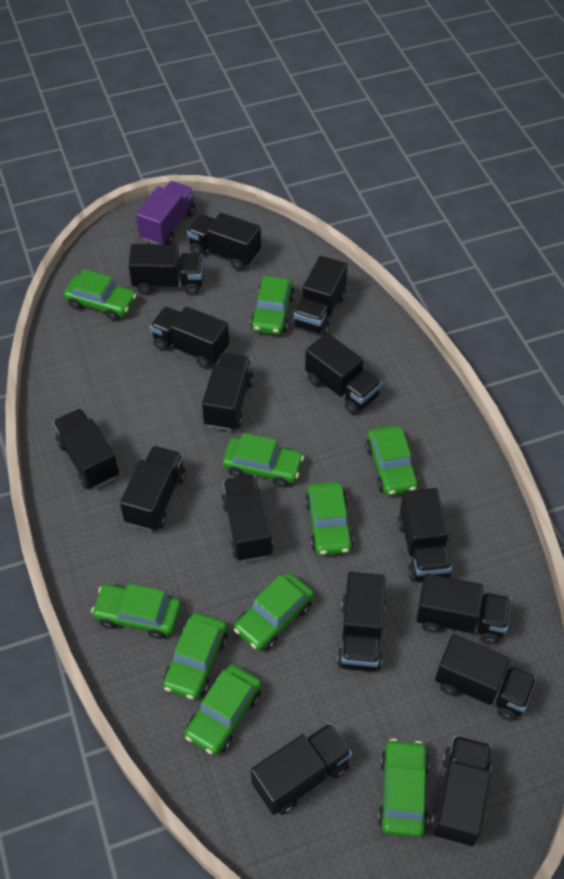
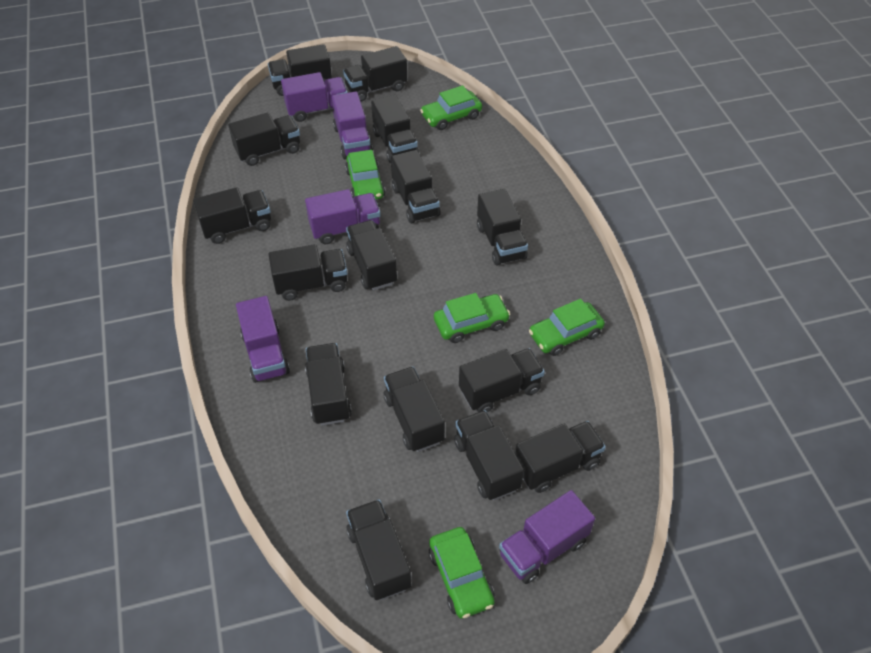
green car: 10 -> 5
purple truck: 1 -> 5

